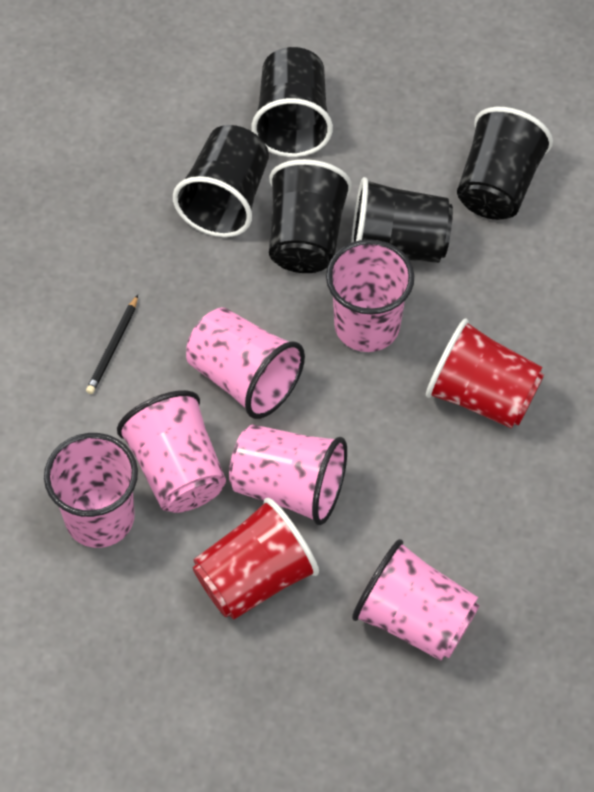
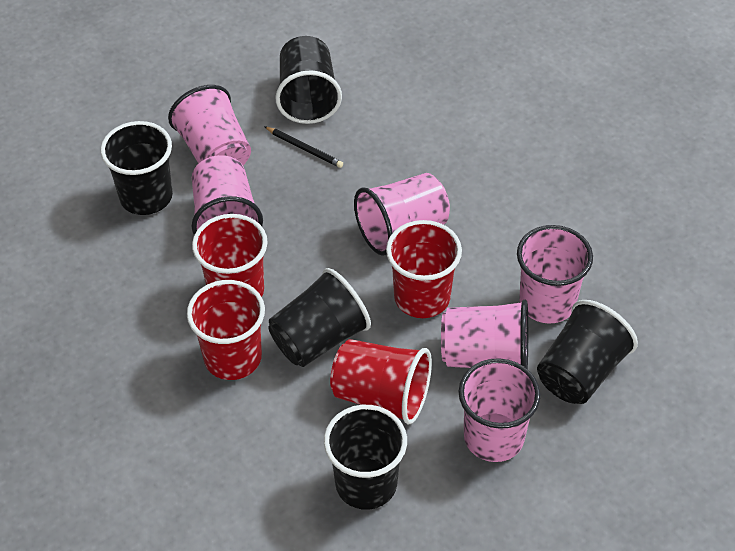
red cup: 2 -> 4

